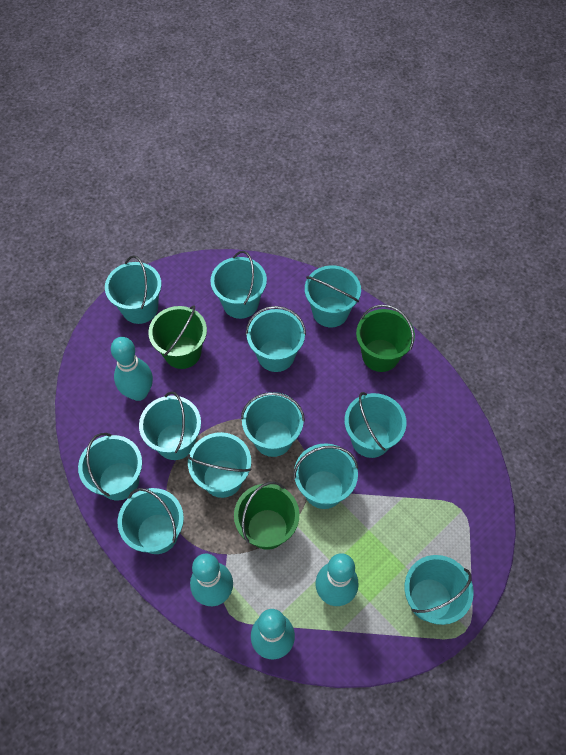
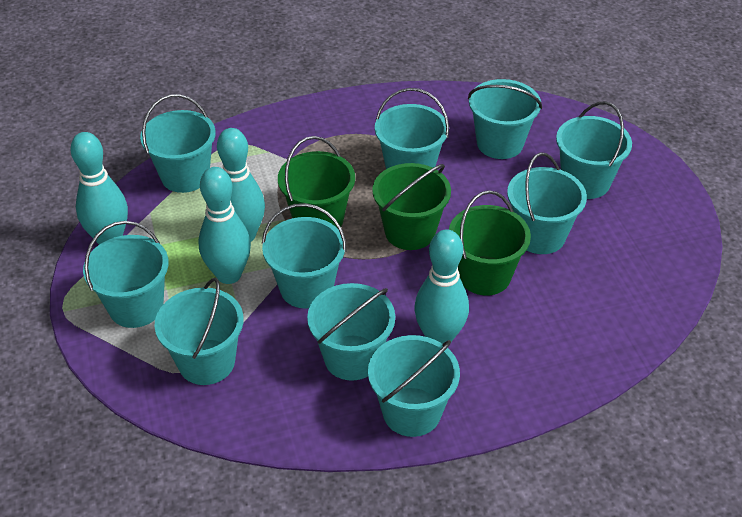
turquoise bucket: 12 -> 10

